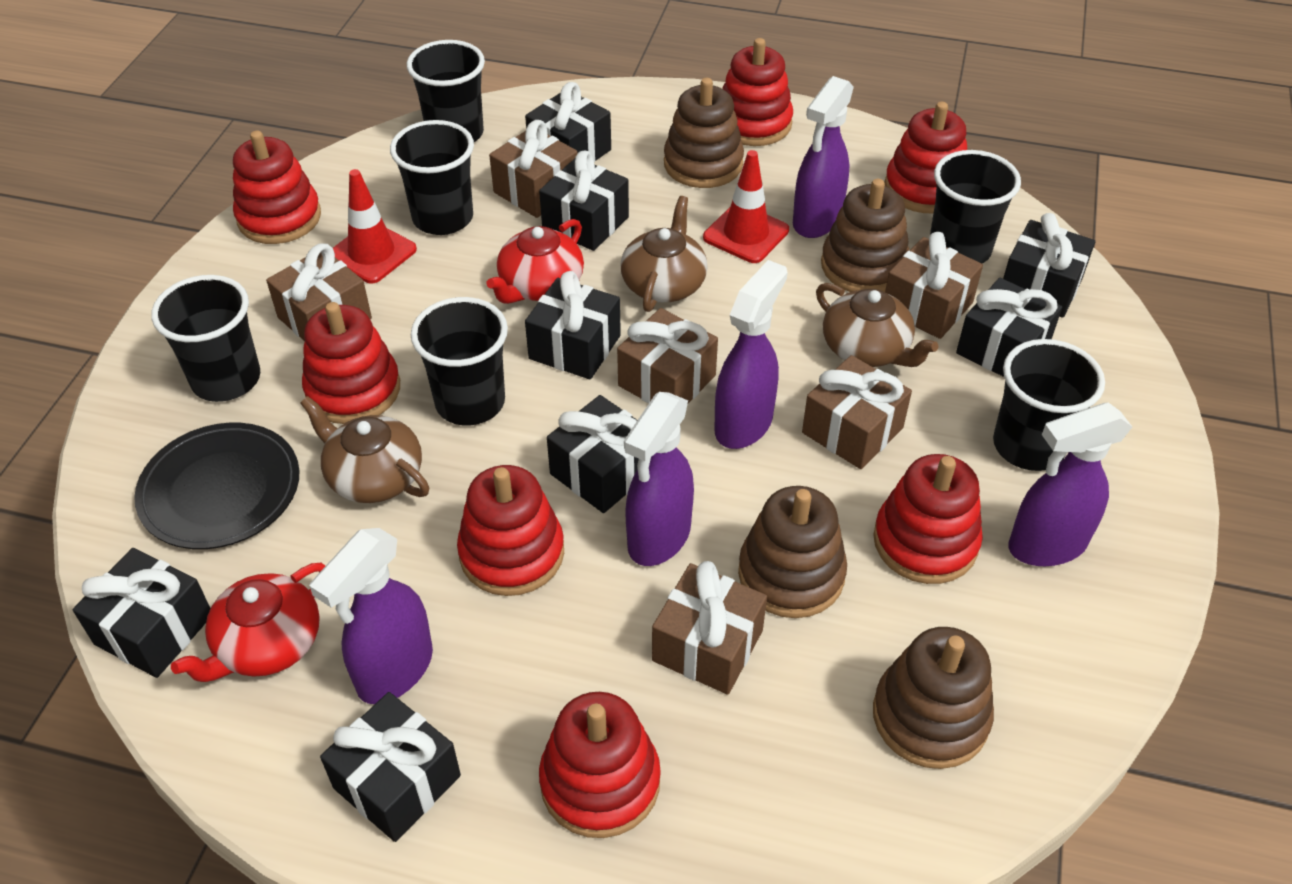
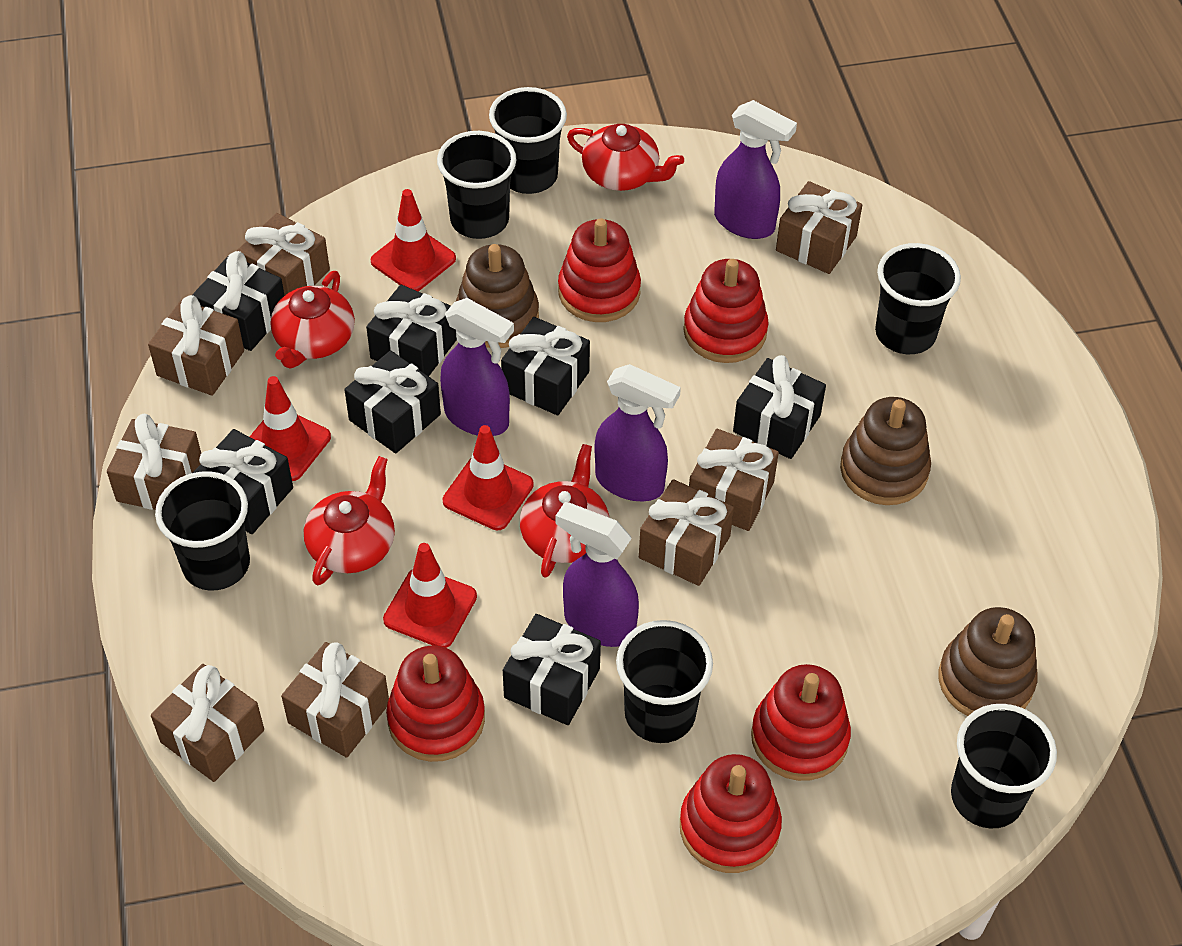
black gift: 8 -> 7
black plate: 1 -> 0
brown gift: 6 -> 8
brown stacking toy: 4 -> 3
brown teapot: 3 -> 0
purple spray bottle: 5 -> 4
red stacking toy: 7 -> 5
red teapot: 2 -> 4
red traffic cone: 2 -> 4

